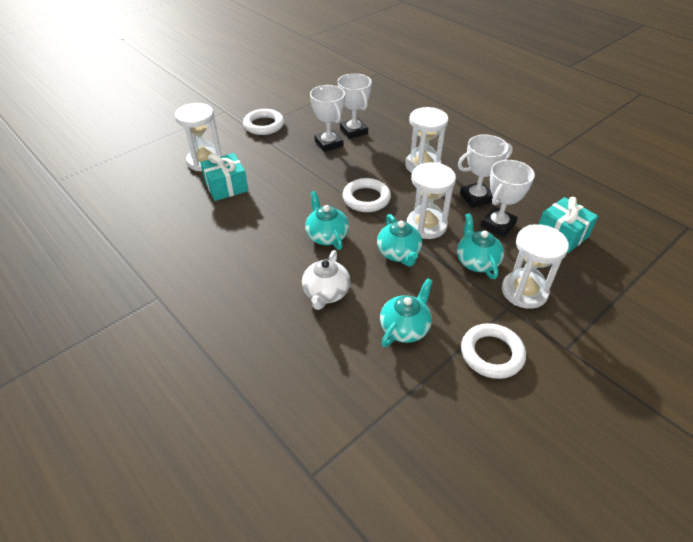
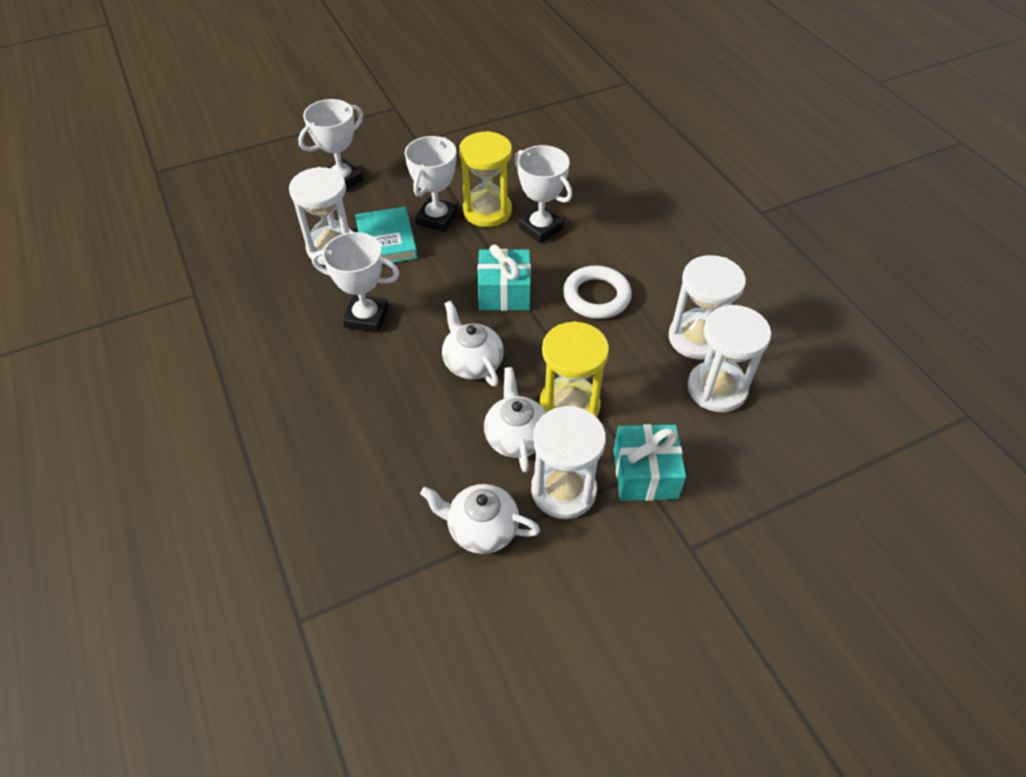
turquoise book: 0 -> 1
turquoise teapot: 4 -> 0
white ring: 3 -> 1
white teapot: 1 -> 3
yellow hourglass: 0 -> 2

